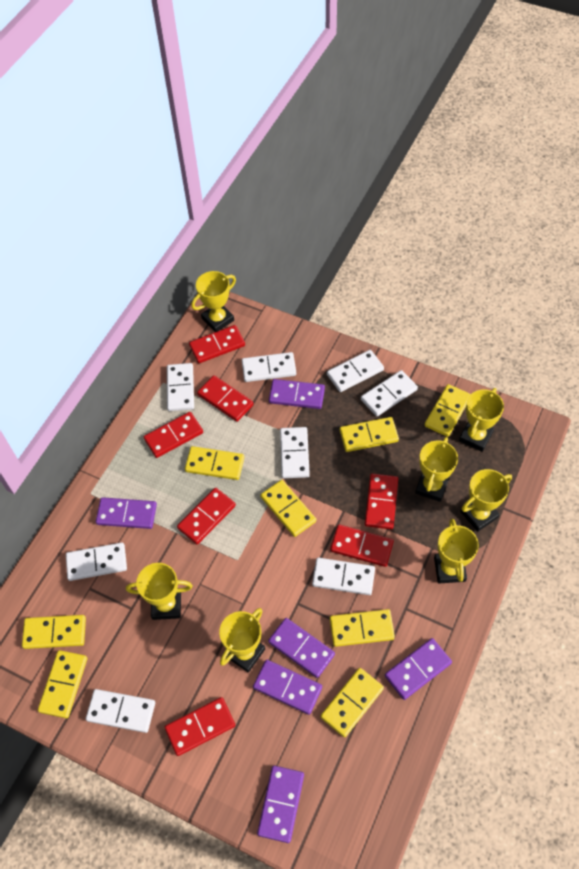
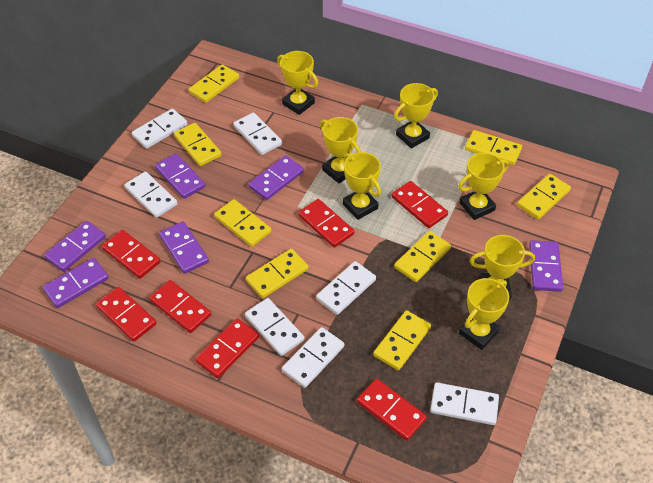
white domino: 8 -> 7

